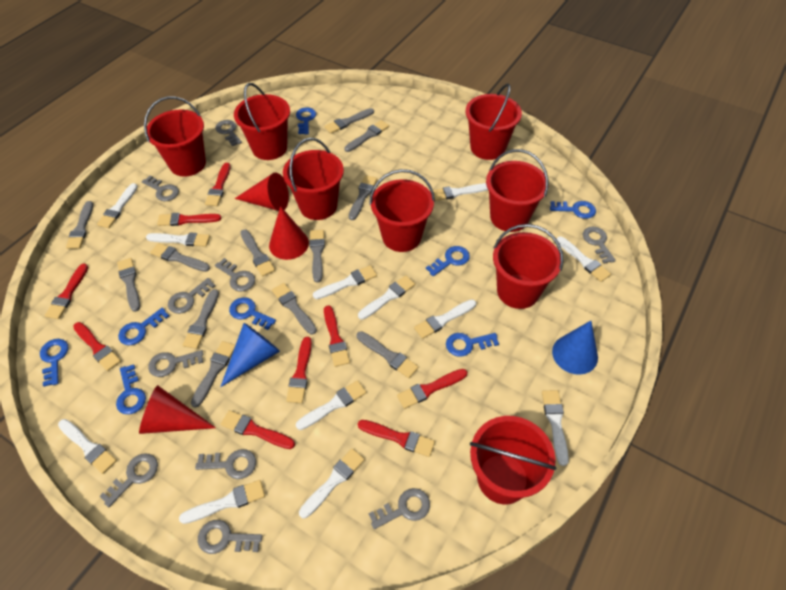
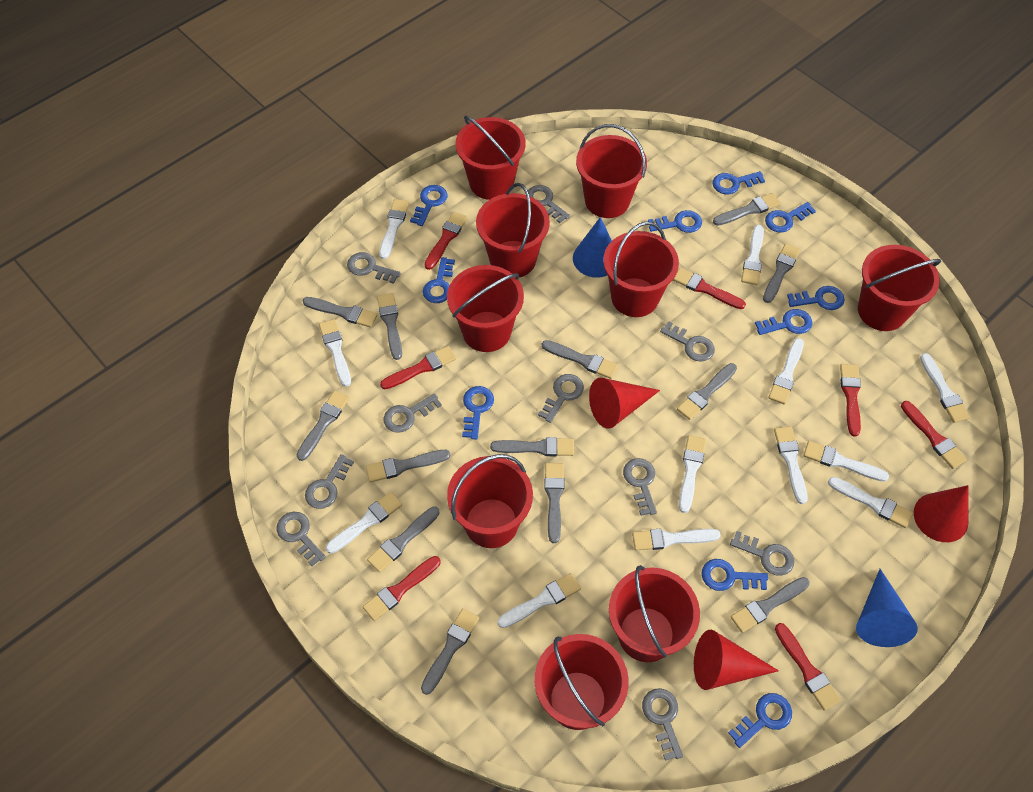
blue key: 8 -> 10
grey brush: 12 -> 13
red brush: 9 -> 7
red bucket: 8 -> 9

